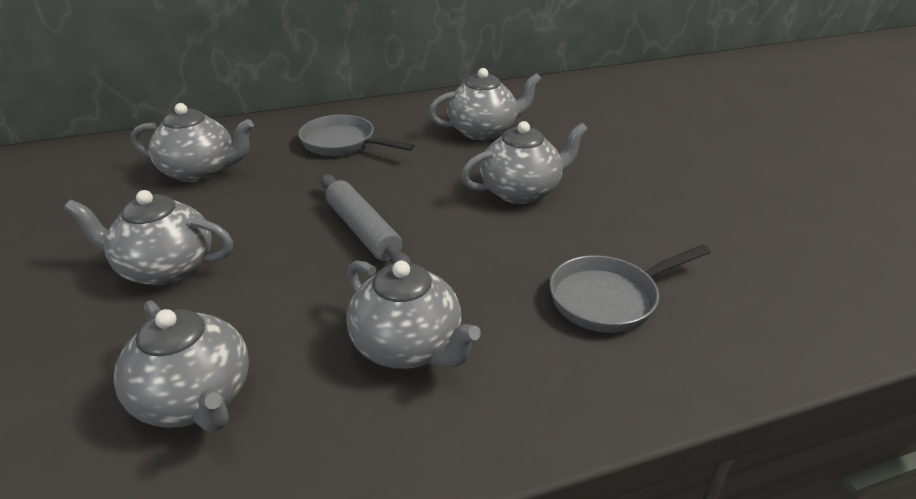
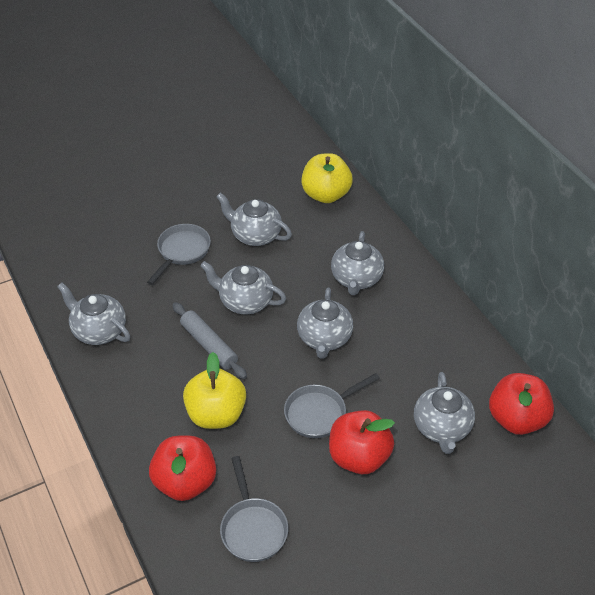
grey pan: 2 -> 3
red apple: 0 -> 3
yellow apple: 0 -> 2

